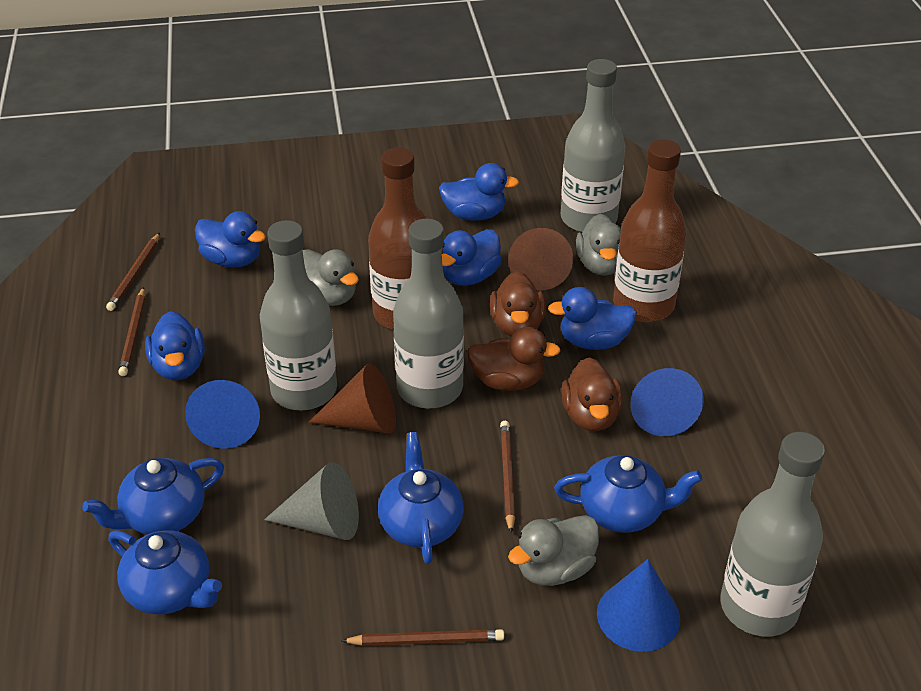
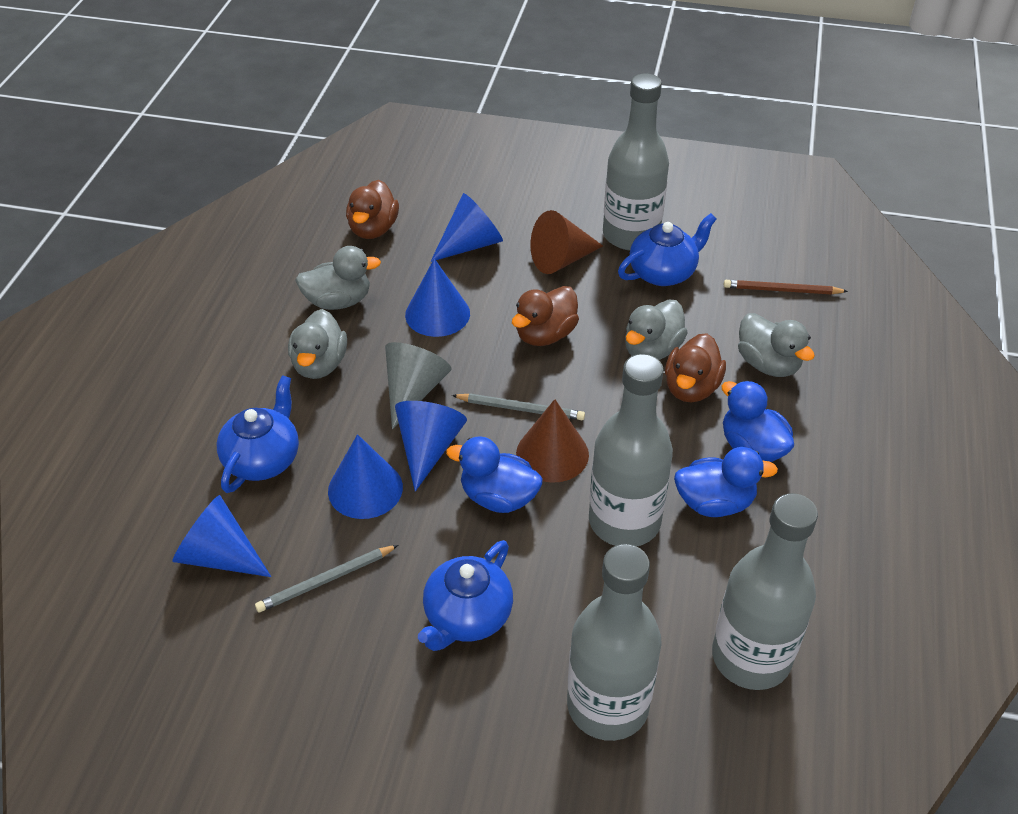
blue cone: 3 -> 5
blue duck: 5 -> 3
blue teapot: 4 -> 3
brown bottle: 2 -> 0
brown pencil: 4 -> 1
grey duck: 3 -> 4
grey pencil: 0 -> 2

